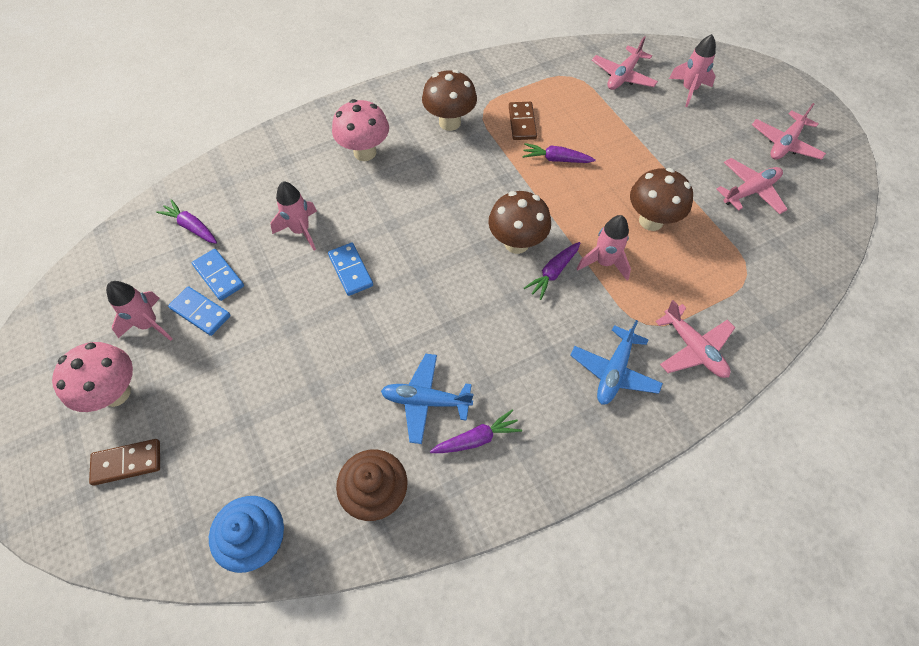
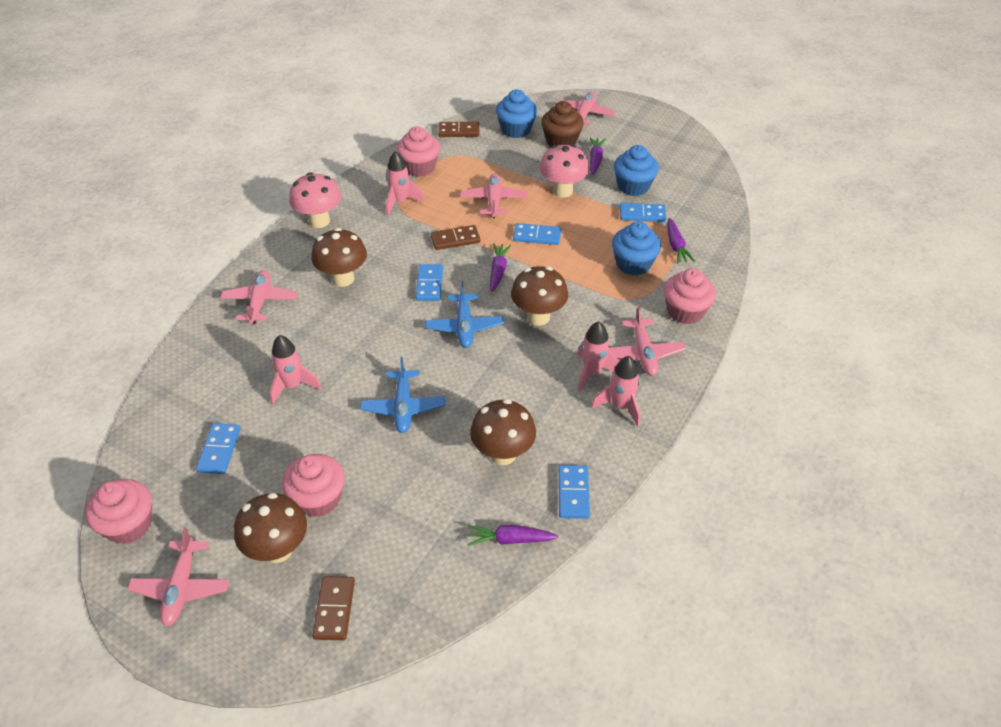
blue cupcake: 1 -> 3
blue domino: 3 -> 5
brown domino: 2 -> 3
brown mushroom: 3 -> 4
pink cupcake: 0 -> 4
pink plane: 4 -> 5

